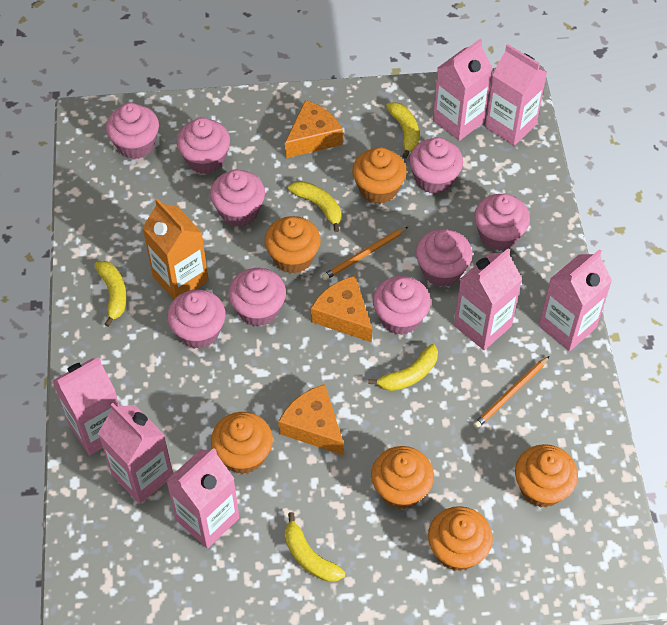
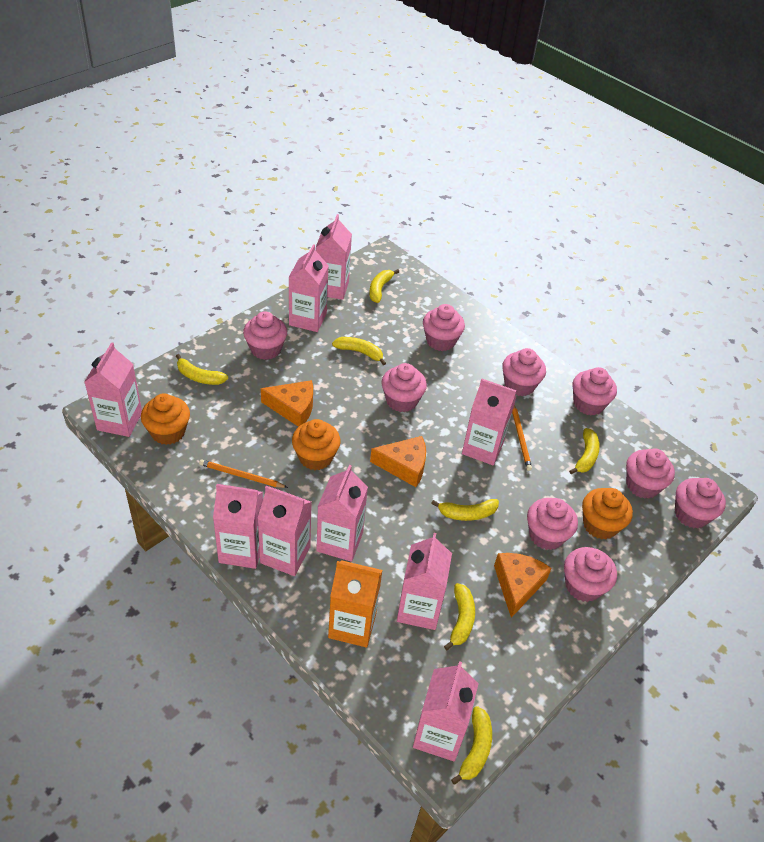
orange cupcake: 6 -> 3
pink carton: 7 -> 9
yellow banana: 5 -> 7

